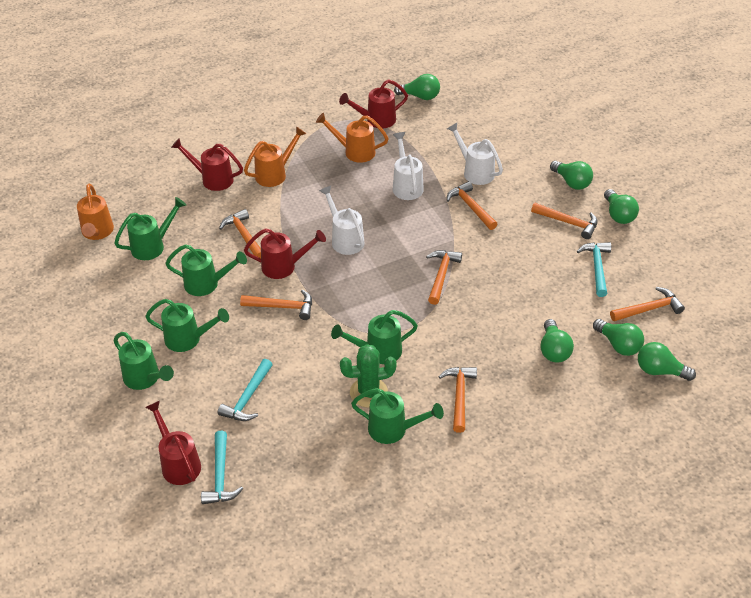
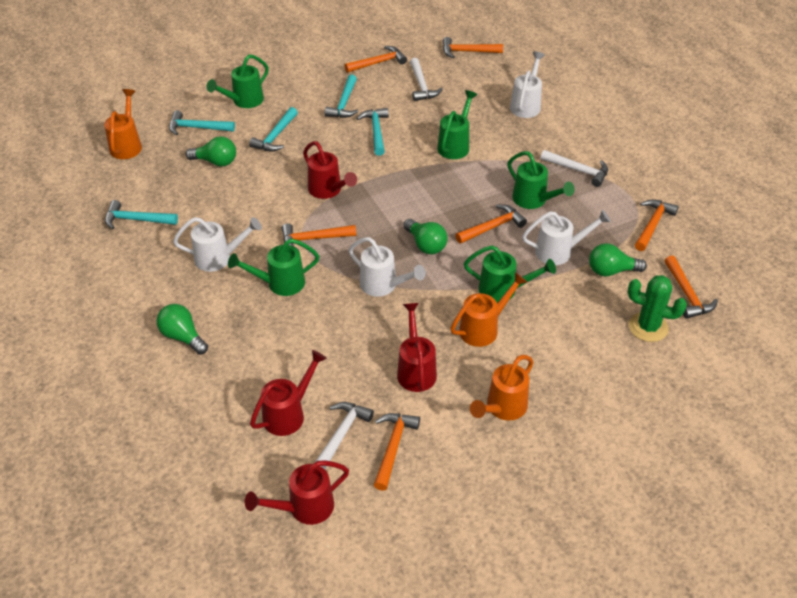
green light bulb: 6 -> 4
green watering can: 6 -> 5
turquoise hammer: 3 -> 5
white hammer: 0 -> 3
white watering can: 3 -> 4

